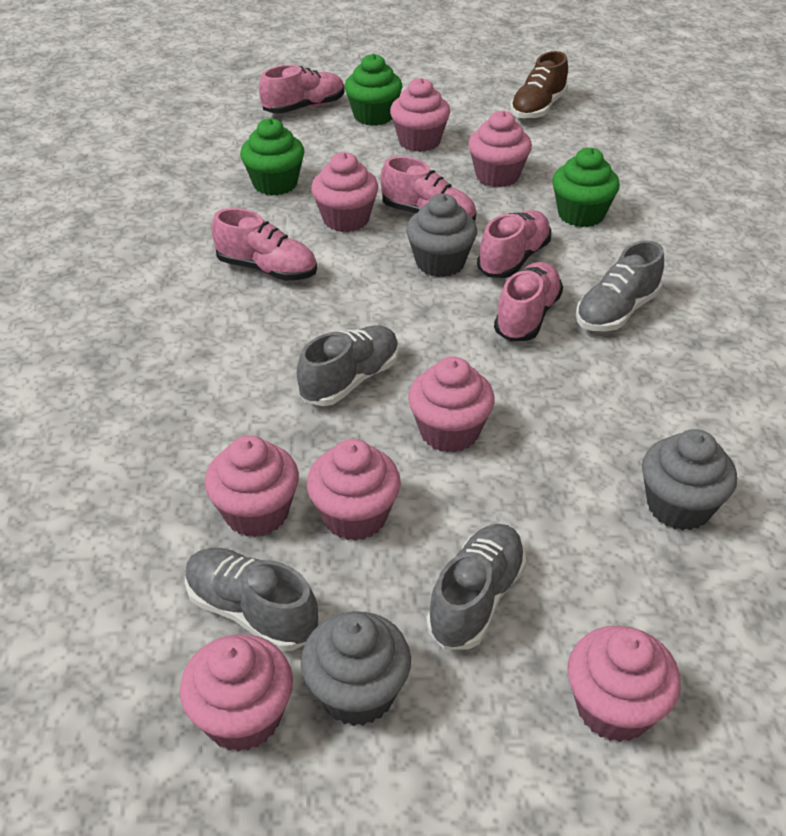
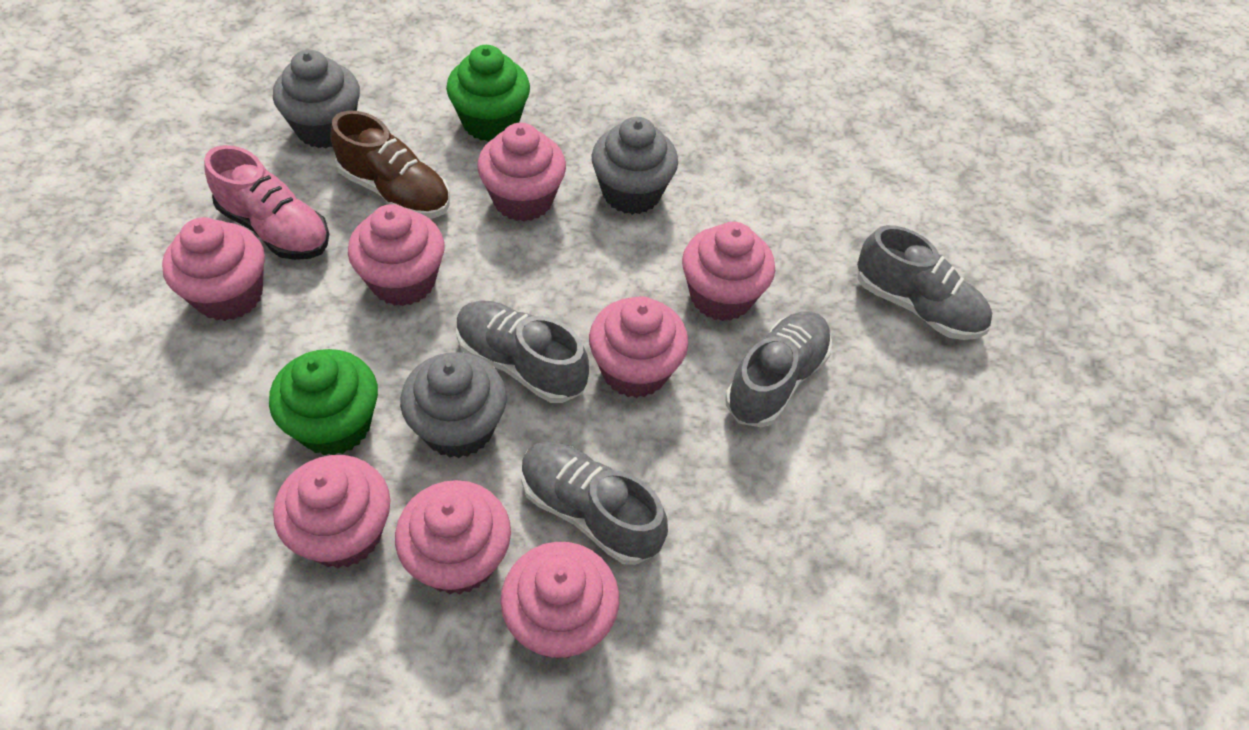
green cupcake: 3 -> 2
pink shoe: 5 -> 1

